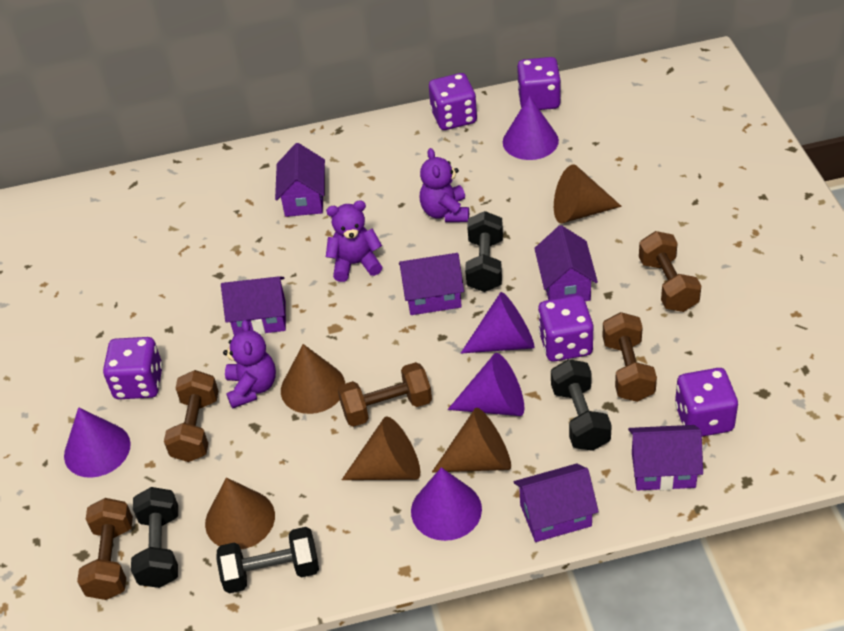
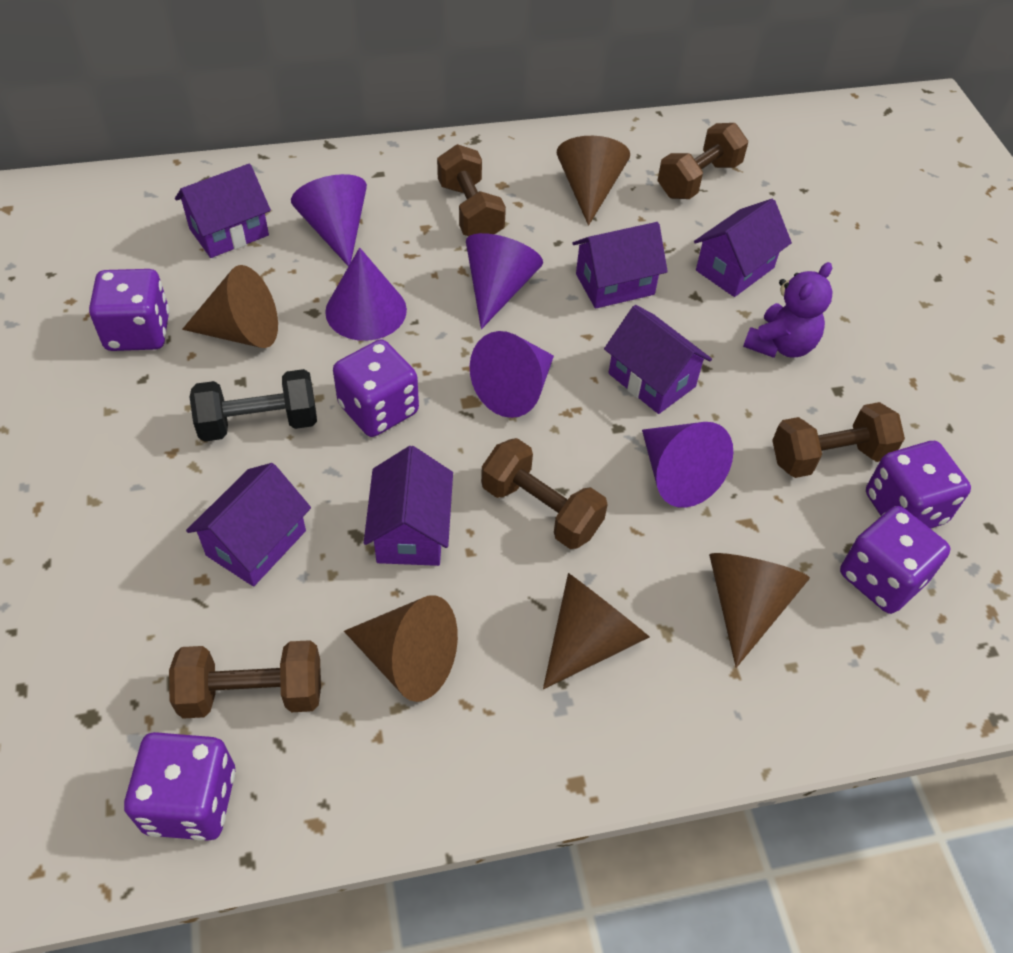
black dumbbell: 4 -> 1
purple teddy bear: 3 -> 1

